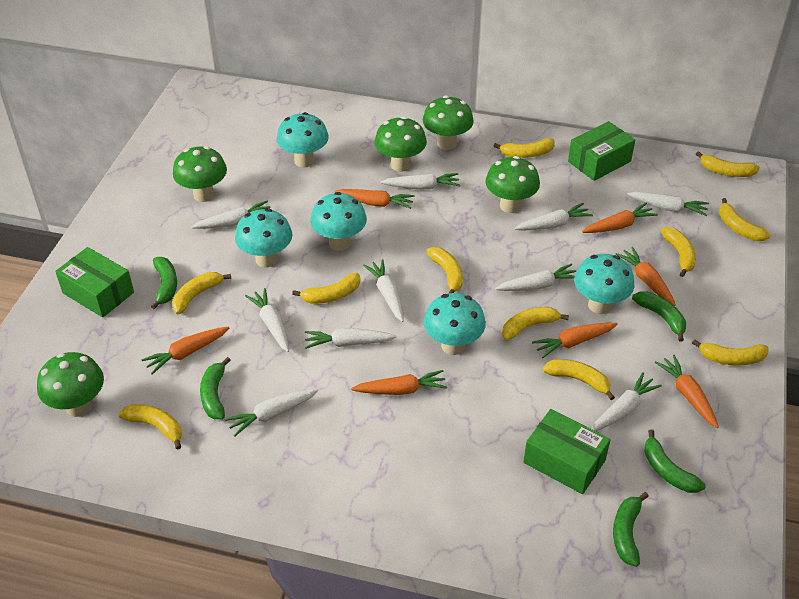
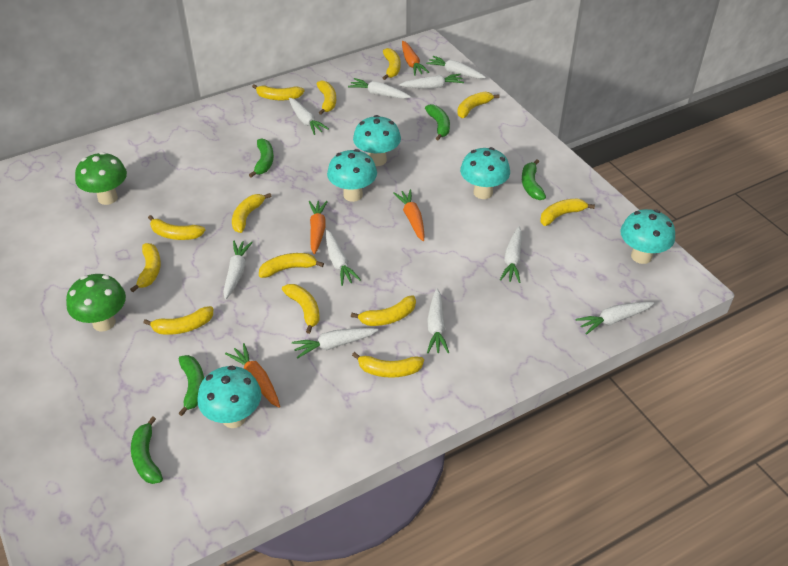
green box: 3 -> 0
green mushroom: 5 -> 2
orange carrot: 7 -> 4
yellow banana: 11 -> 13

